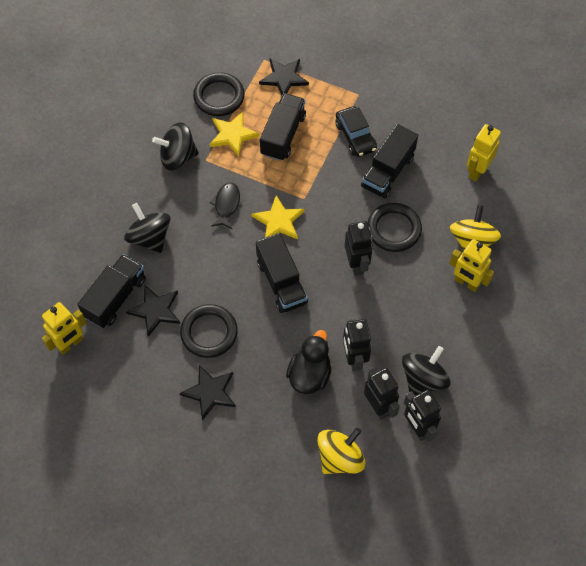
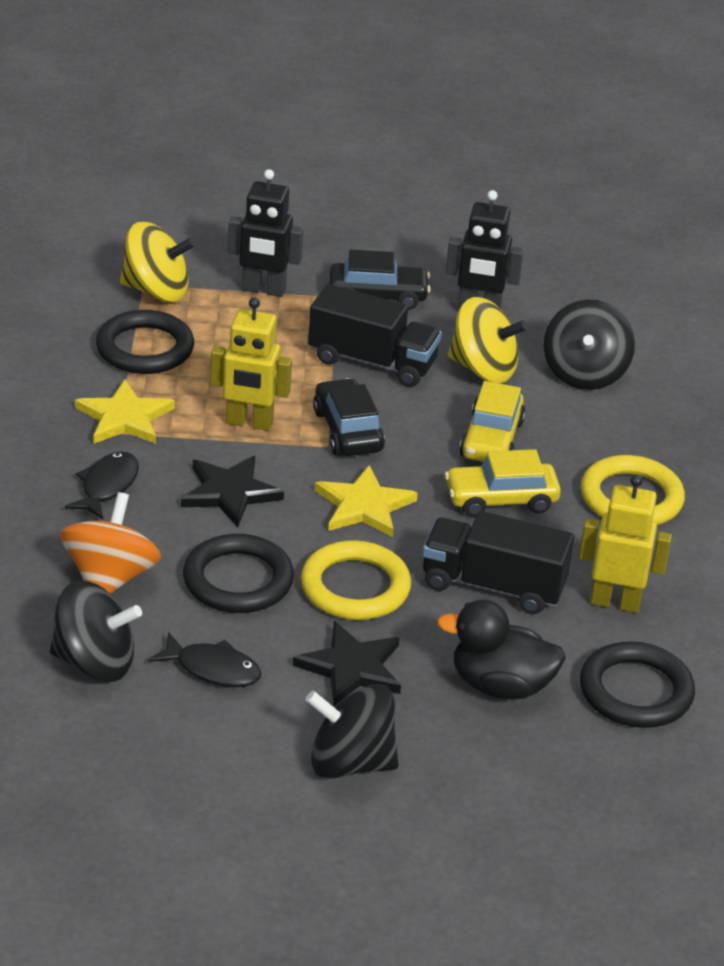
black car: 1 -> 2
black fish: 1 -> 2
black robot: 4 -> 2
black star: 3 -> 2
black truck: 4 -> 2
orange spinning top: 0 -> 1
yellow car: 0 -> 2
yellow ring: 0 -> 2
yellow robot: 3 -> 2

